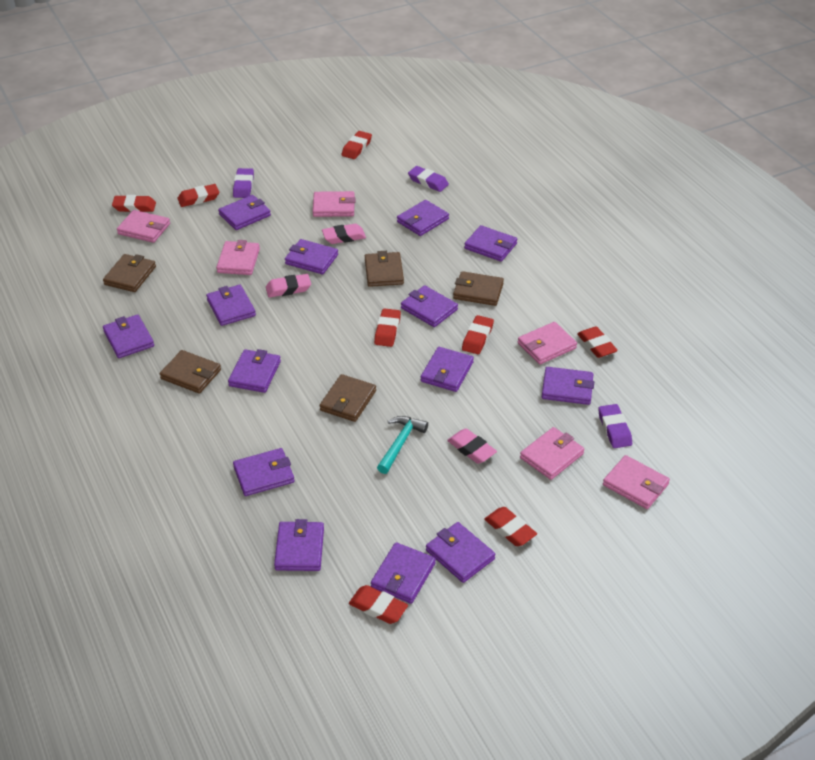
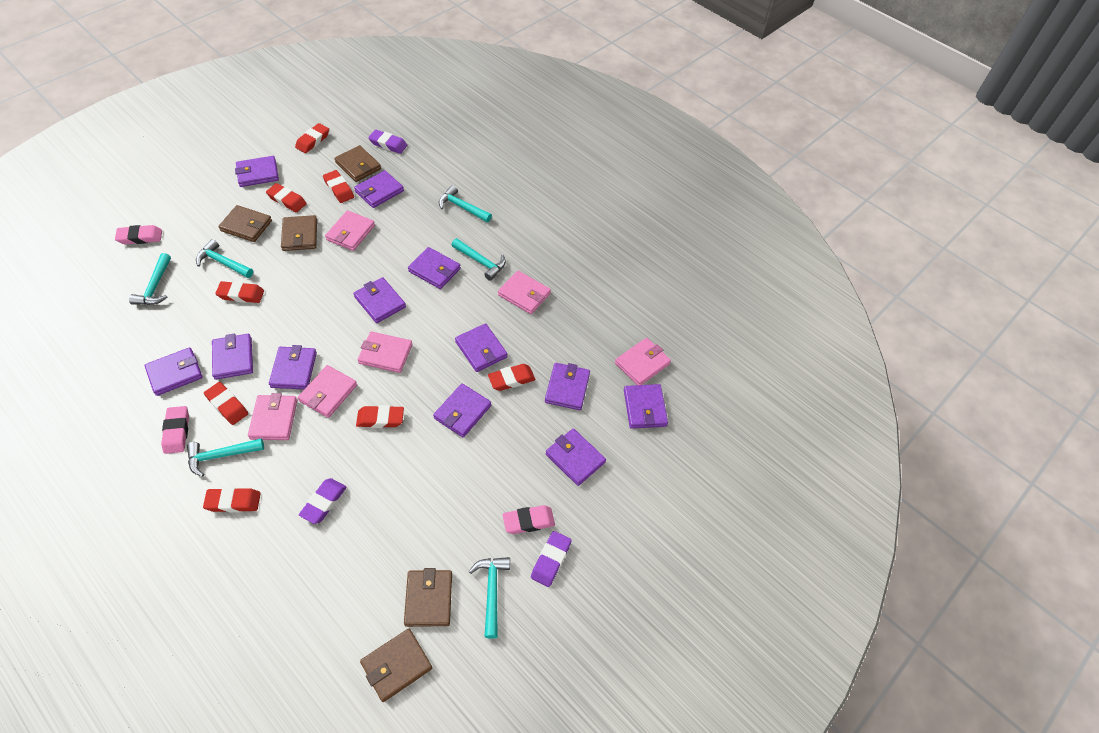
purple wallet: 14 -> 12
turquoise hammer: 1 -> 6

